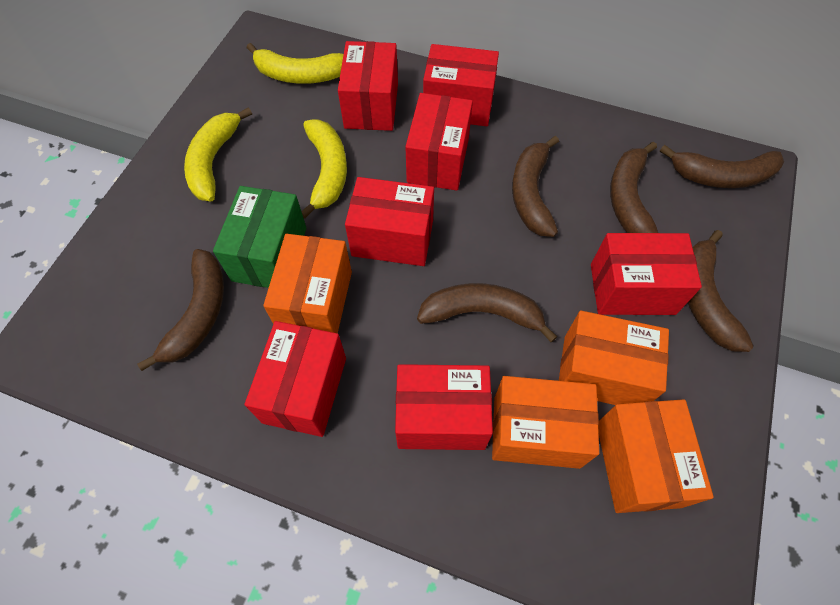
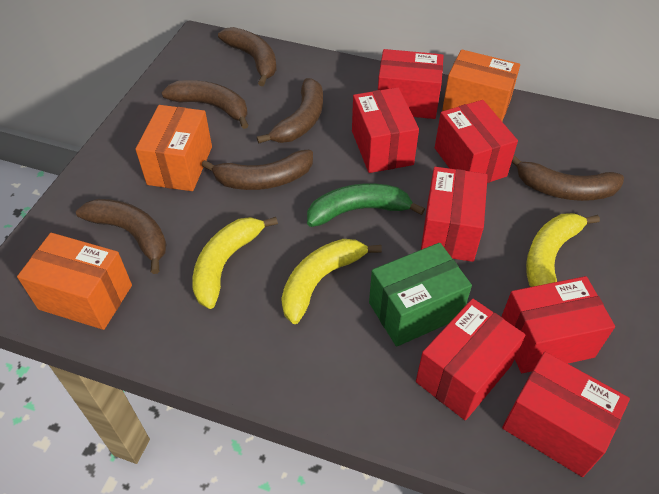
green banana: 0 -> 1
orange box: 4 -> 3

